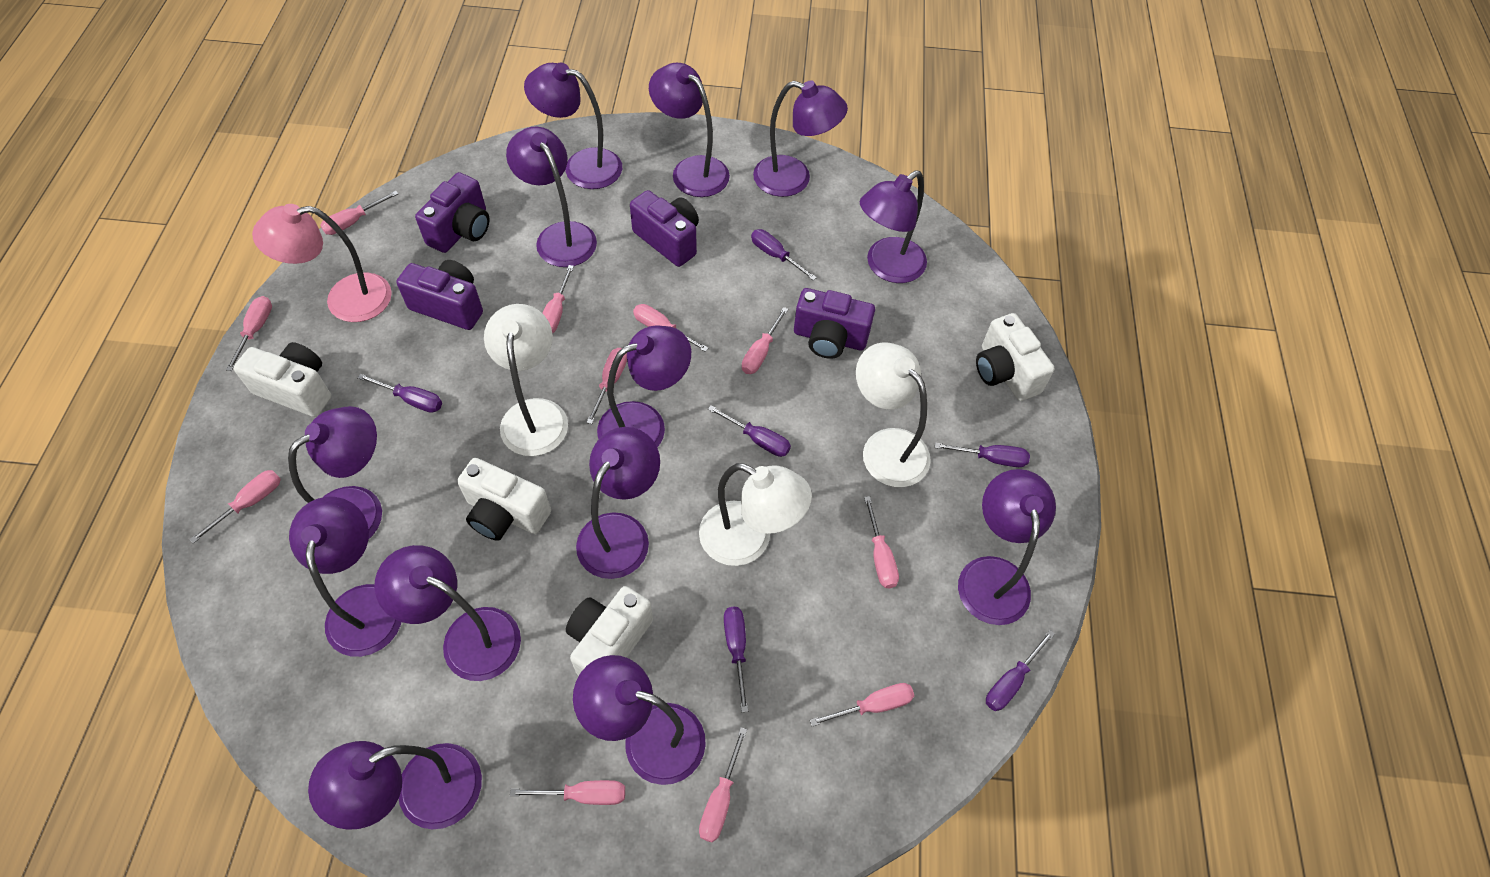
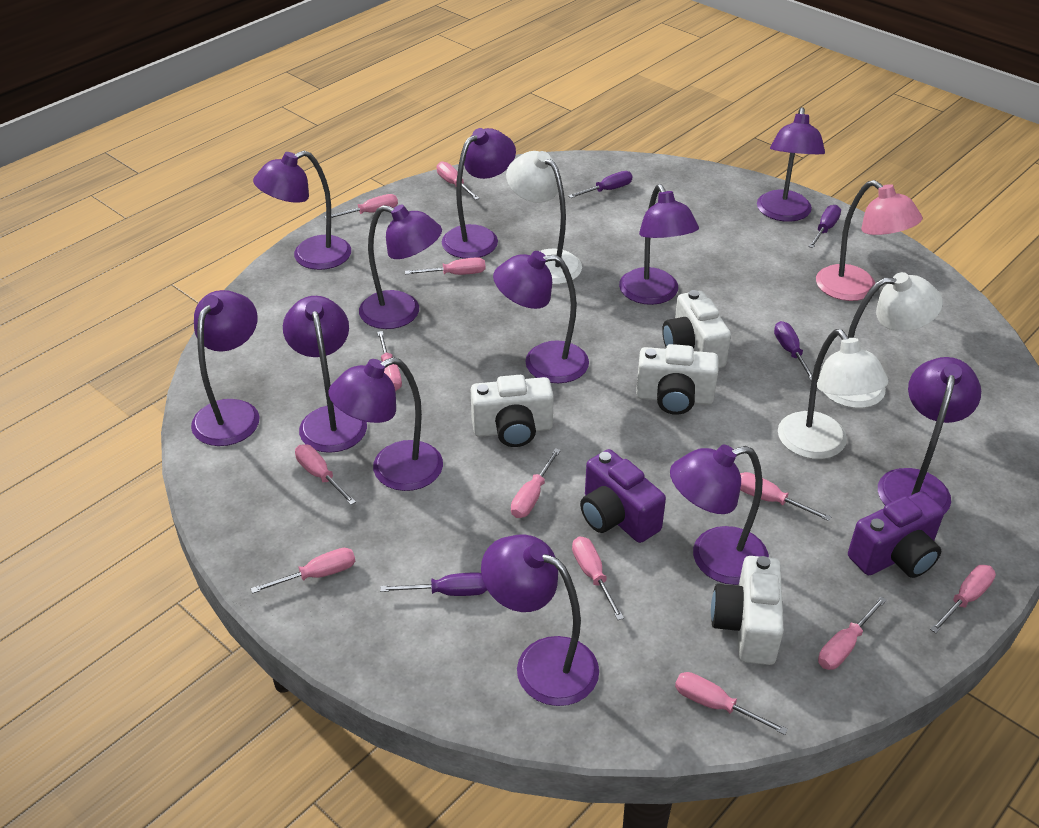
pink screwdriver: 11 -> 12
purple camera: 4 -> 2
purple lamp: 13 -> 12
purple screwdriver: 6 -> 4

